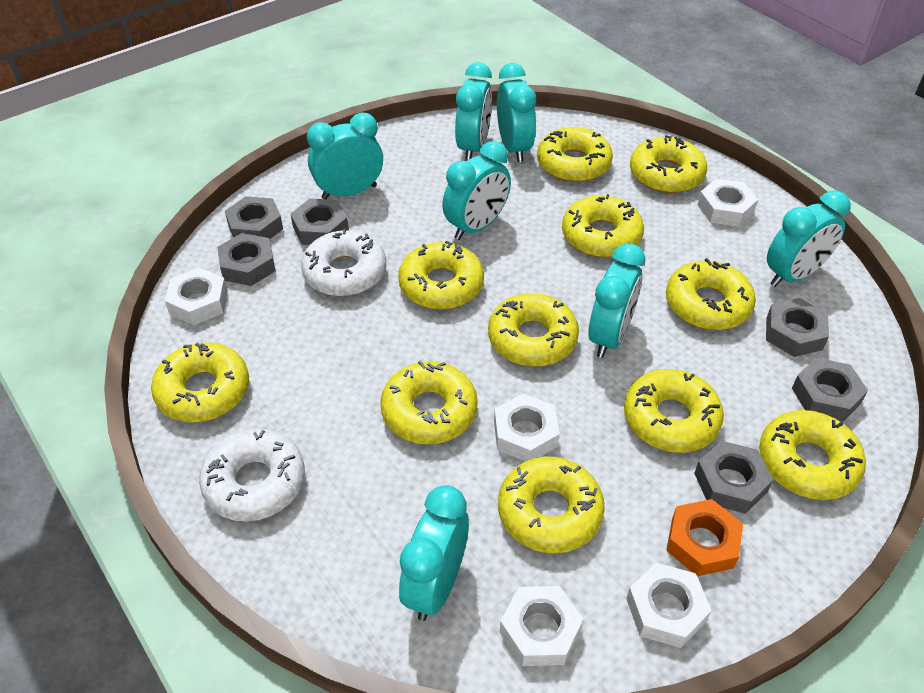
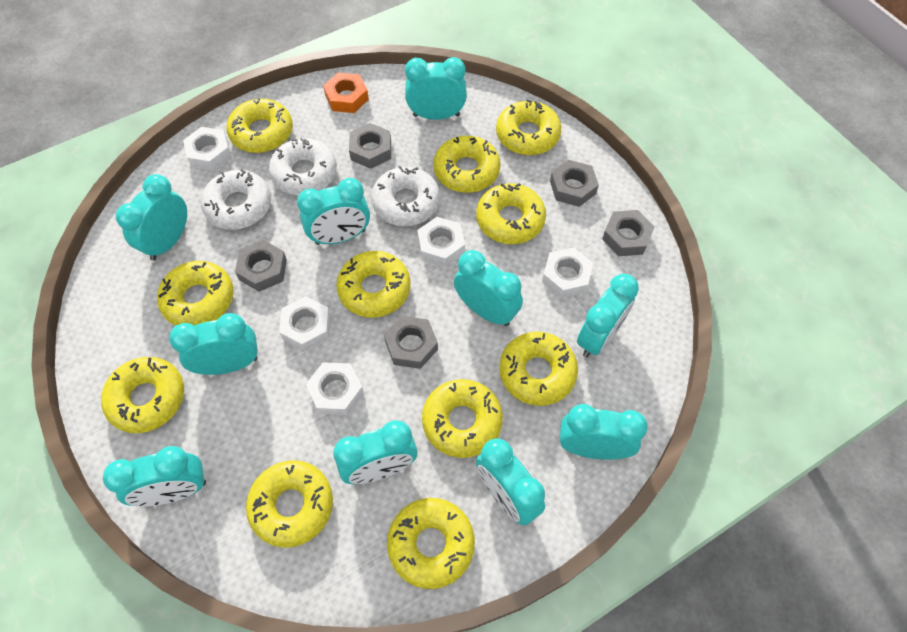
grey nut: 6 -> 5
turquoise clock: 7 -> 10
white donut: 2 -> 3

